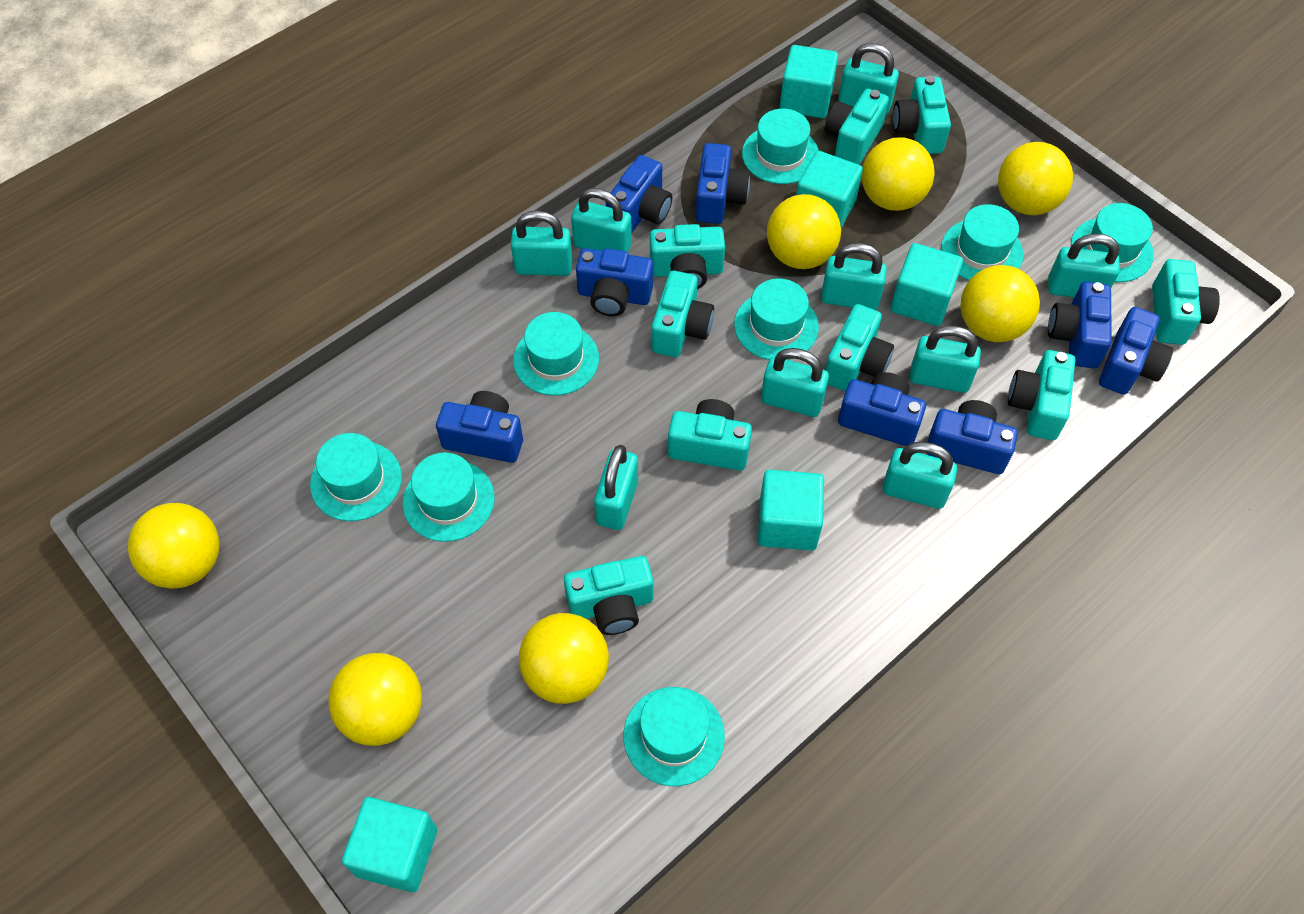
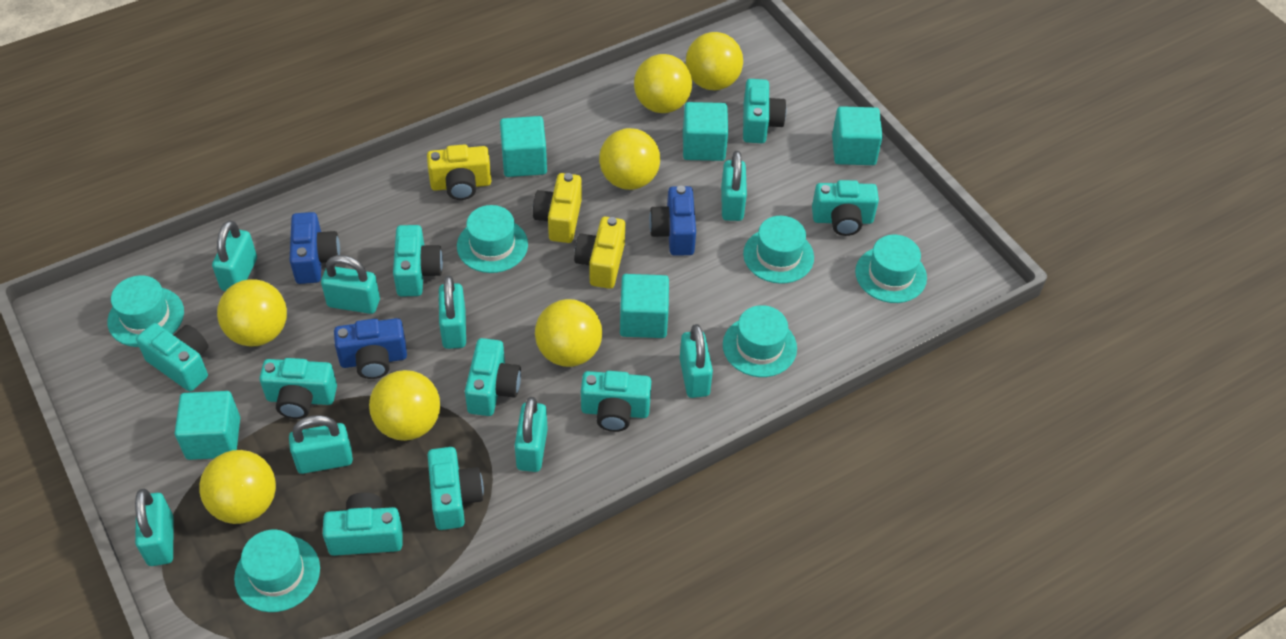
blue camera: 8 -> 3
turquoise hat: 8 -> 6
turquoise padlock: 9 -> 8
yellow camera: 0 -> 3

